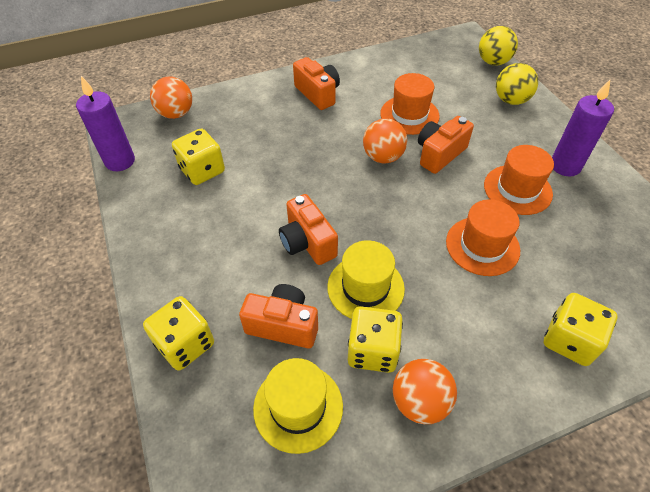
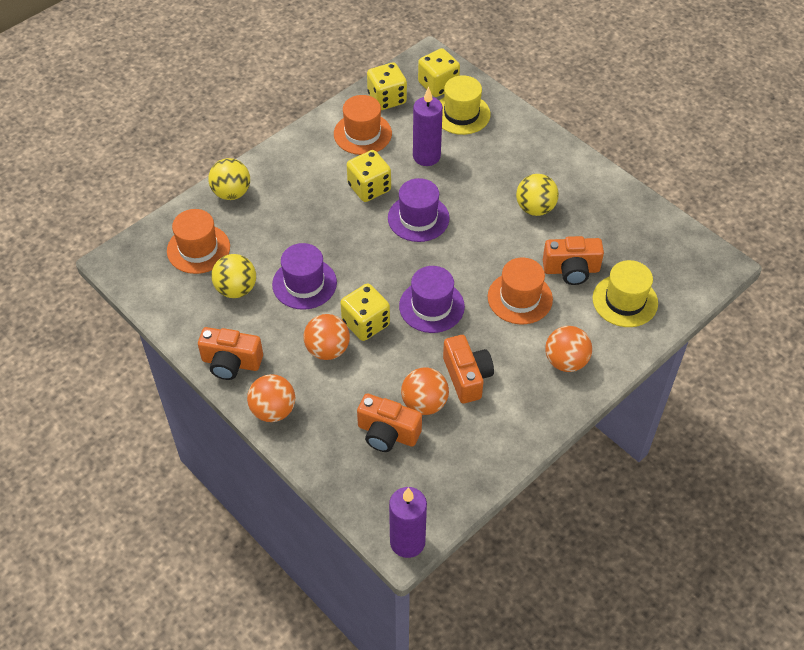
orange ball: 3 -> 4
purple hat: 0 -> 3
yellow ball: 2 -> 3

